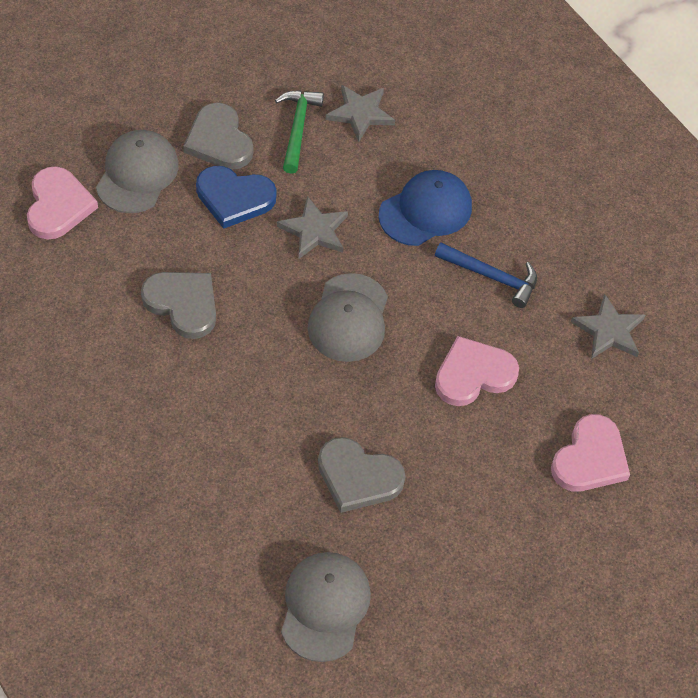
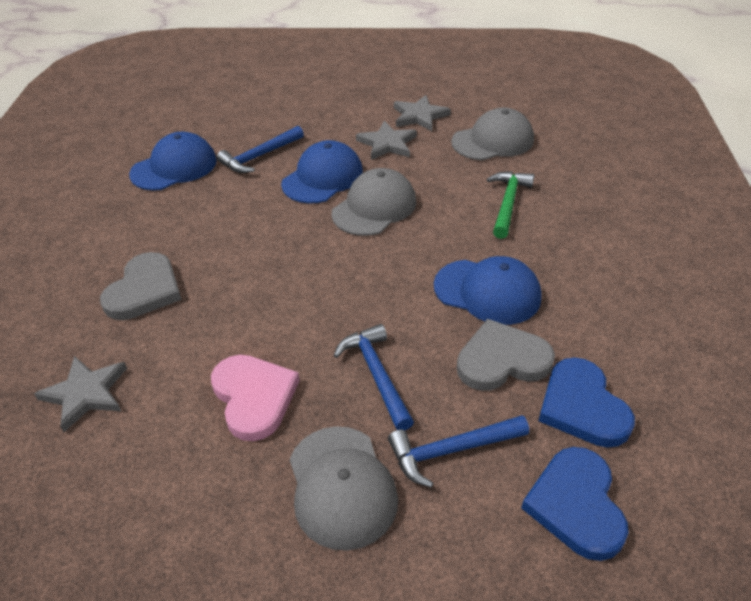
blue cap: 1 -> 3
blue hammer: 1 -> 3
blue heart: 1 -> 2
grey heart: 3 -> 2
pink heart: 3 -> 1

